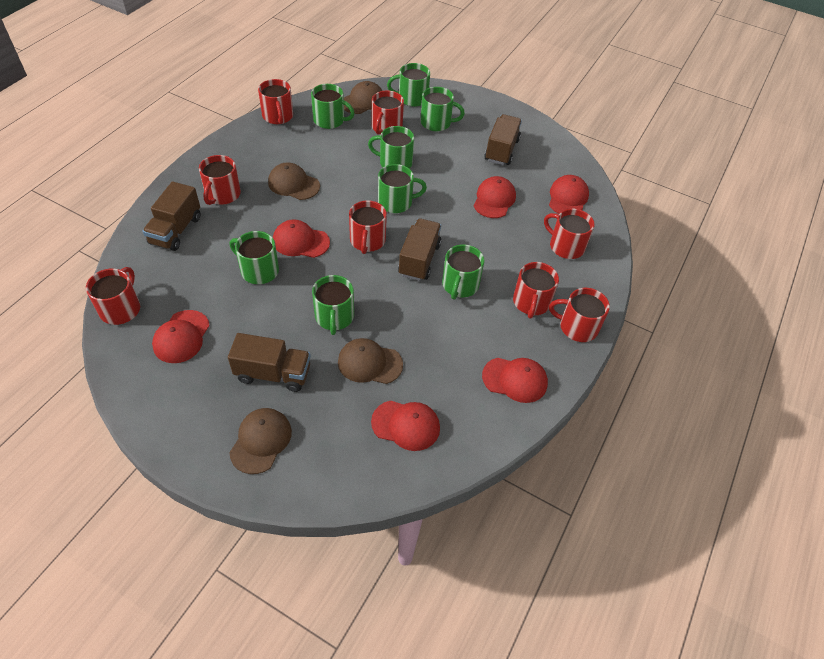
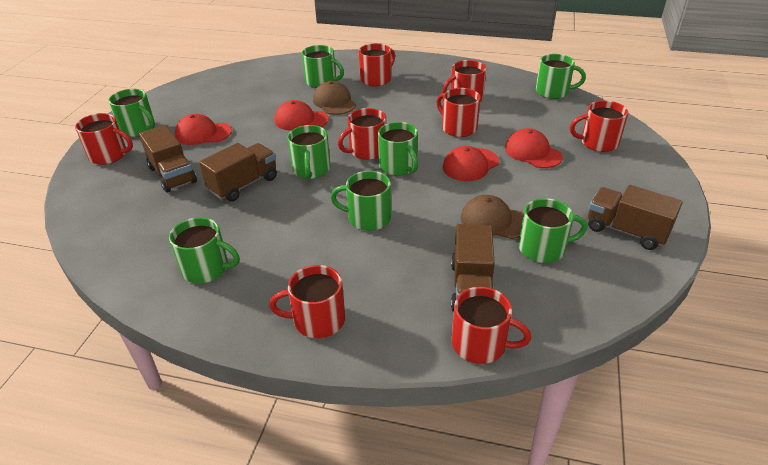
brown cap: 4 -> 2
red cap: 6 -> 4

